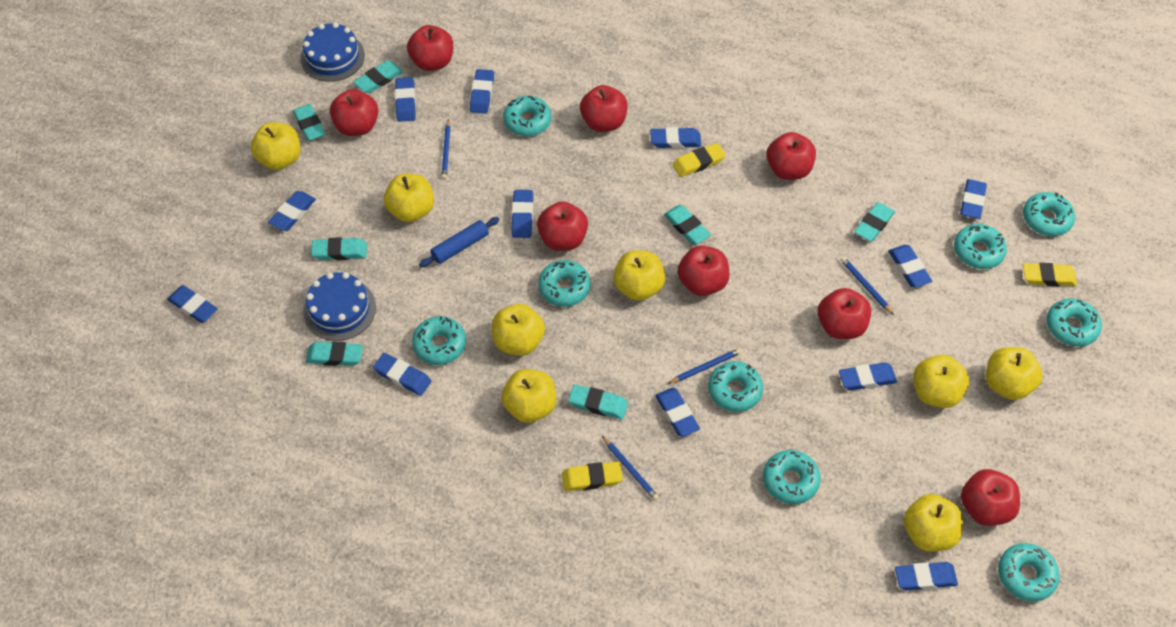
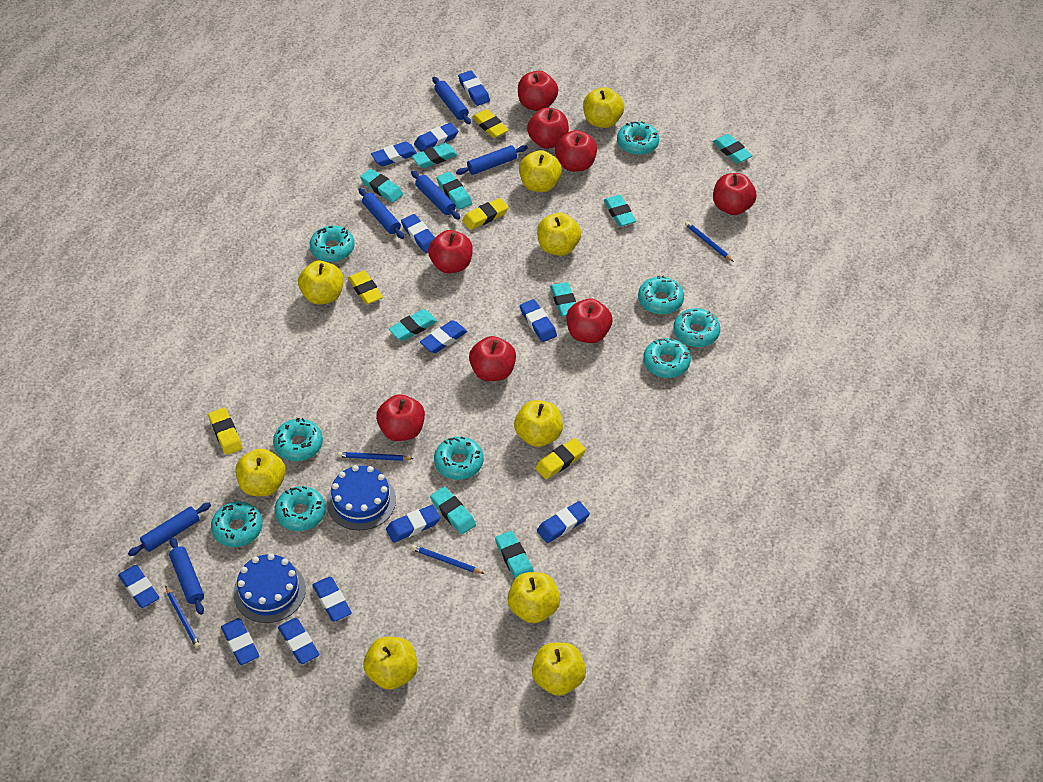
blue rolling pin: 1 -> 6
turquoise eraser: 7 -> 9
yellow apple: 8 -> 9
yellow eraser: 3 -> 5

